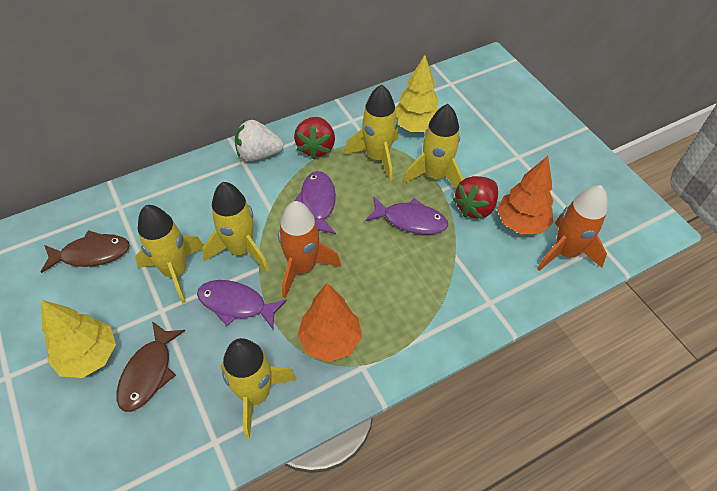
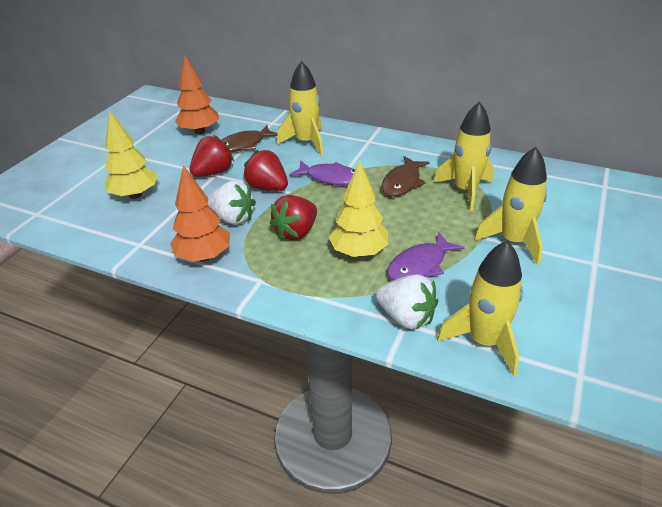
orange rocket: 2 -> 0
purple fish: 3 -> 2
red strawberry: 2 -> 3
white strawberry: 1 -> 2
yellow rocket: 5 -> 4

